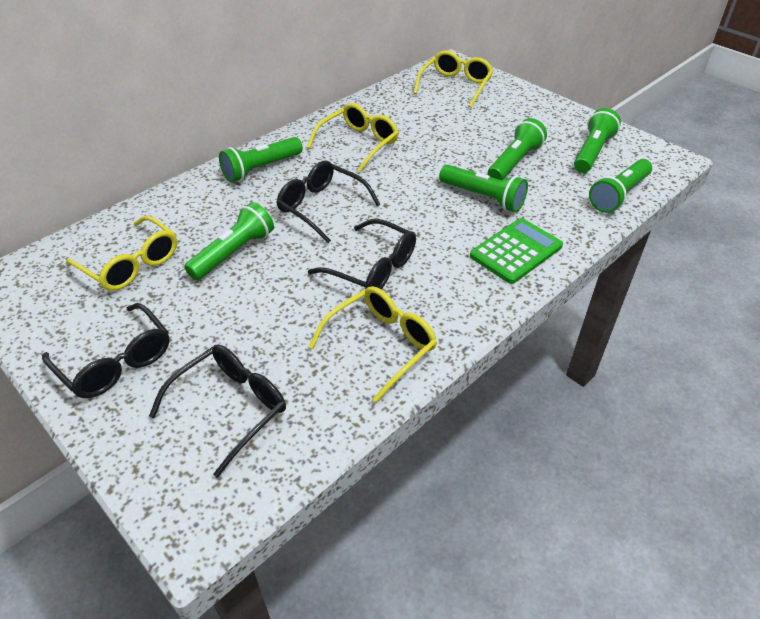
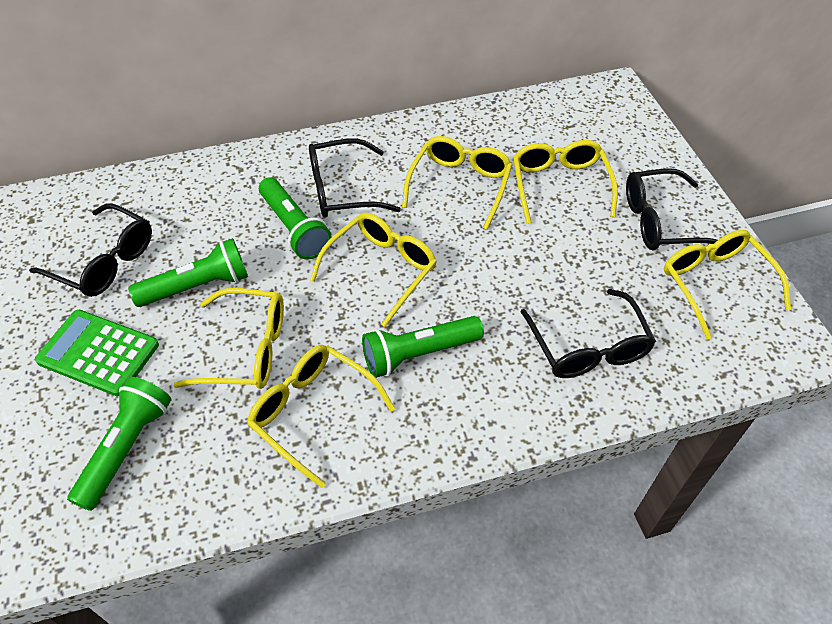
green flashlight: 6 -> 4
yellow glasses: 4 -> 6

